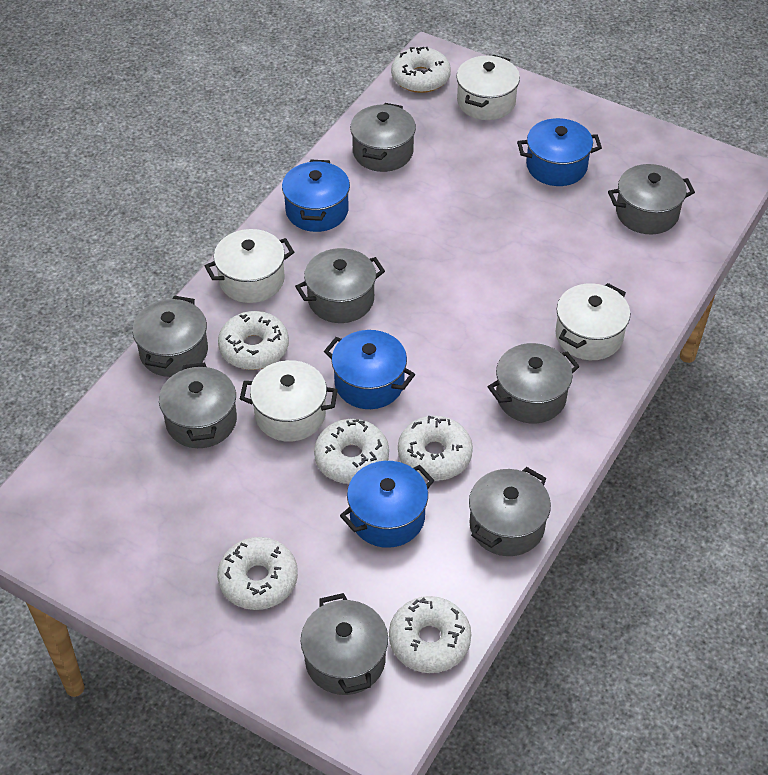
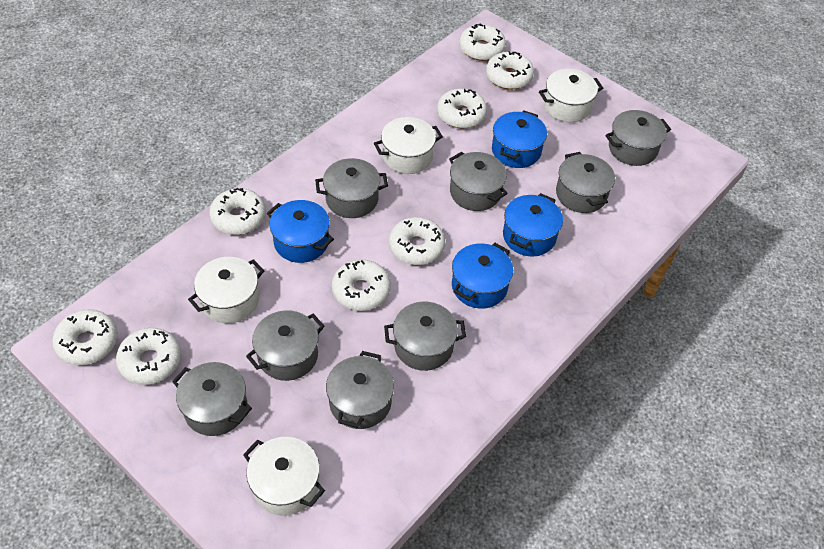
white donut: 6 -> 8

